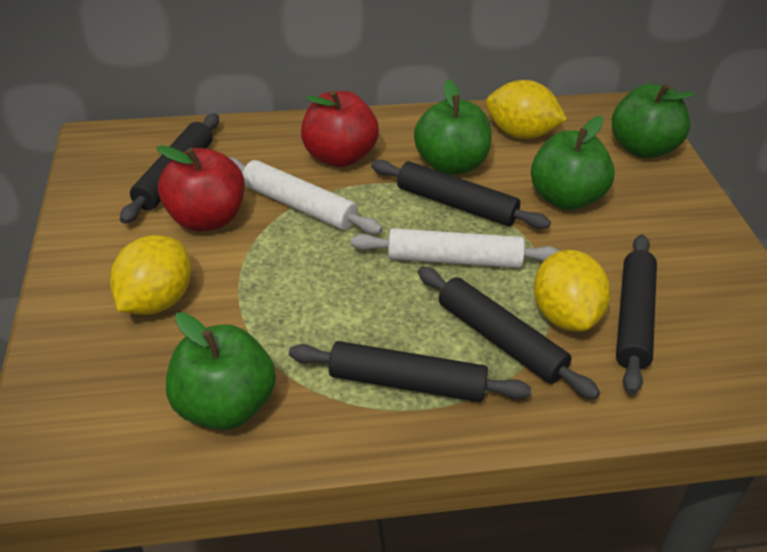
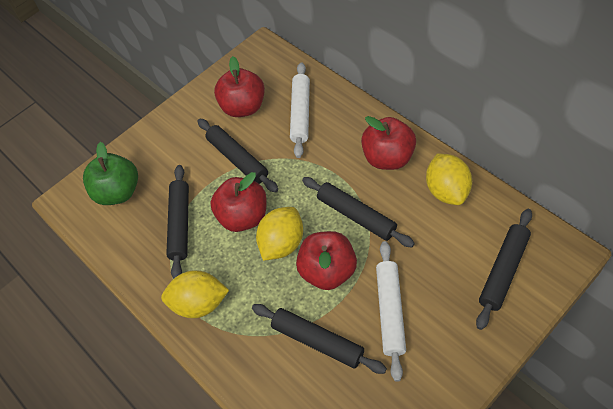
green apple: 4 -> 1
red apple: 2 -> 4

